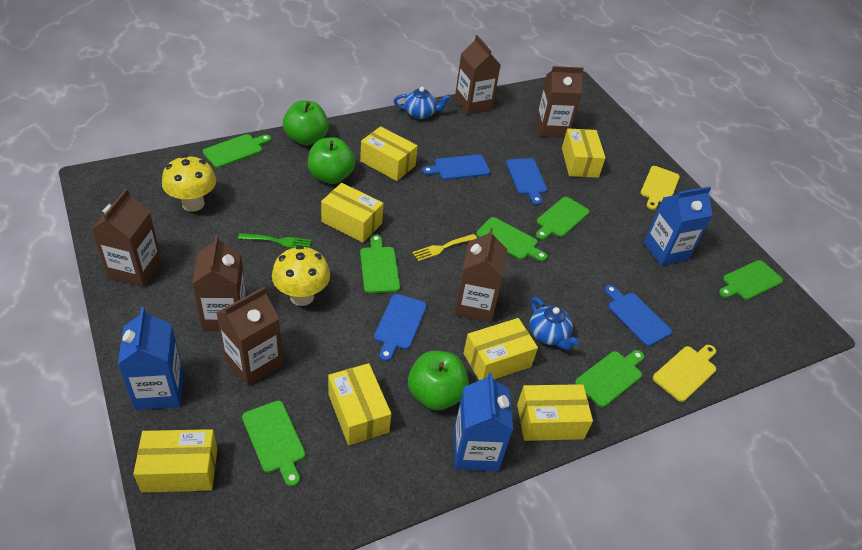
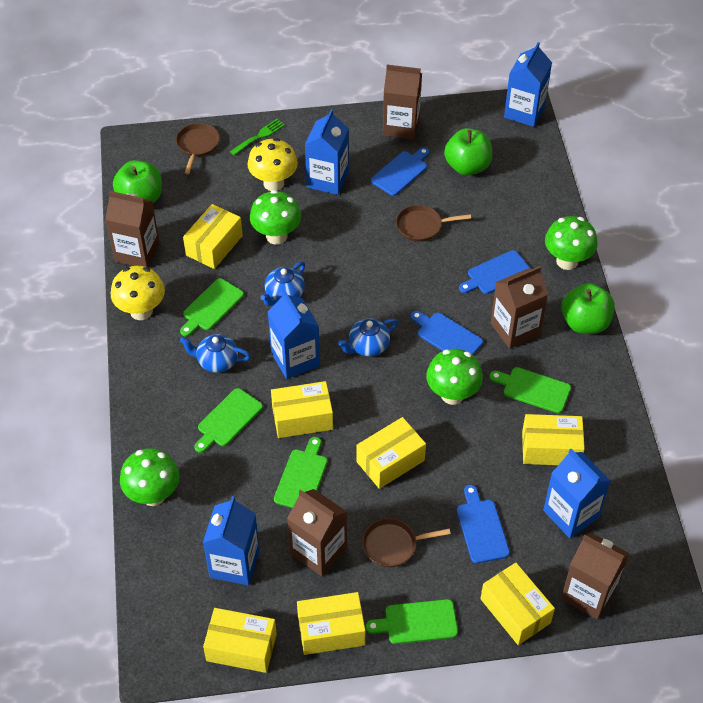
blue carton: 3 -> 5
blue teapot: 2 -> 3
brown carton: 6 -> 5
brown pan: 0 -> 3
green cutting board: 7 -> 5
green mushroom: 0 -> 4
yellow cutting board: 2 -> 0
yellow fork: 1 -> 0

